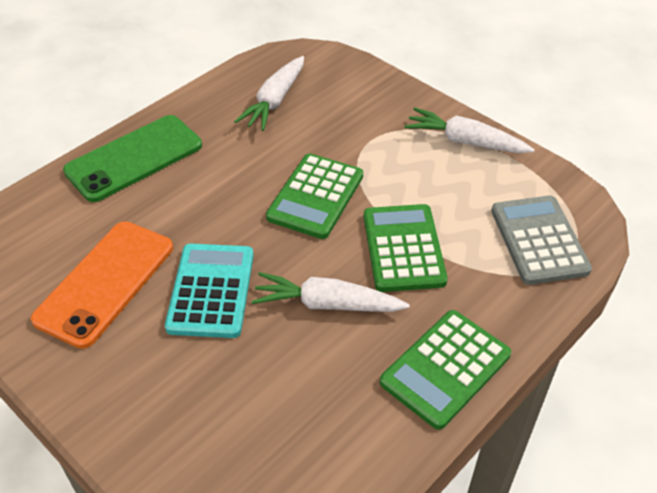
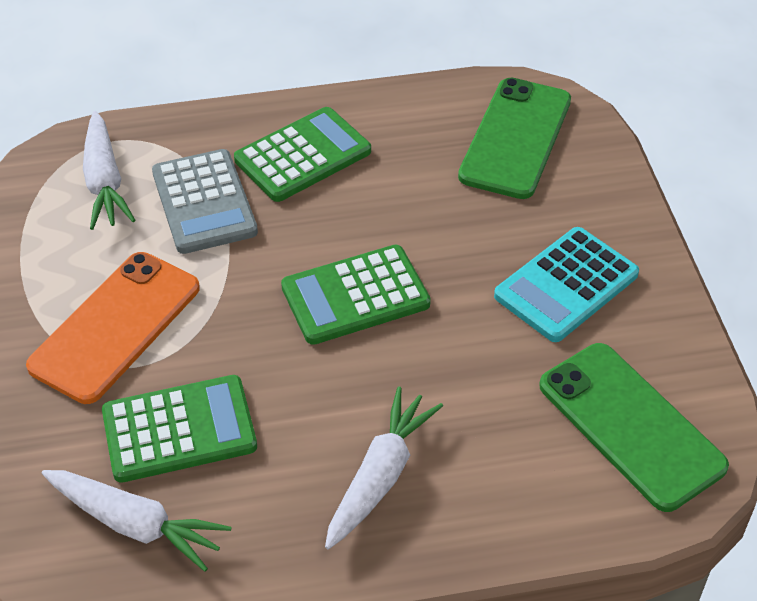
green phone: 1 -> 2

